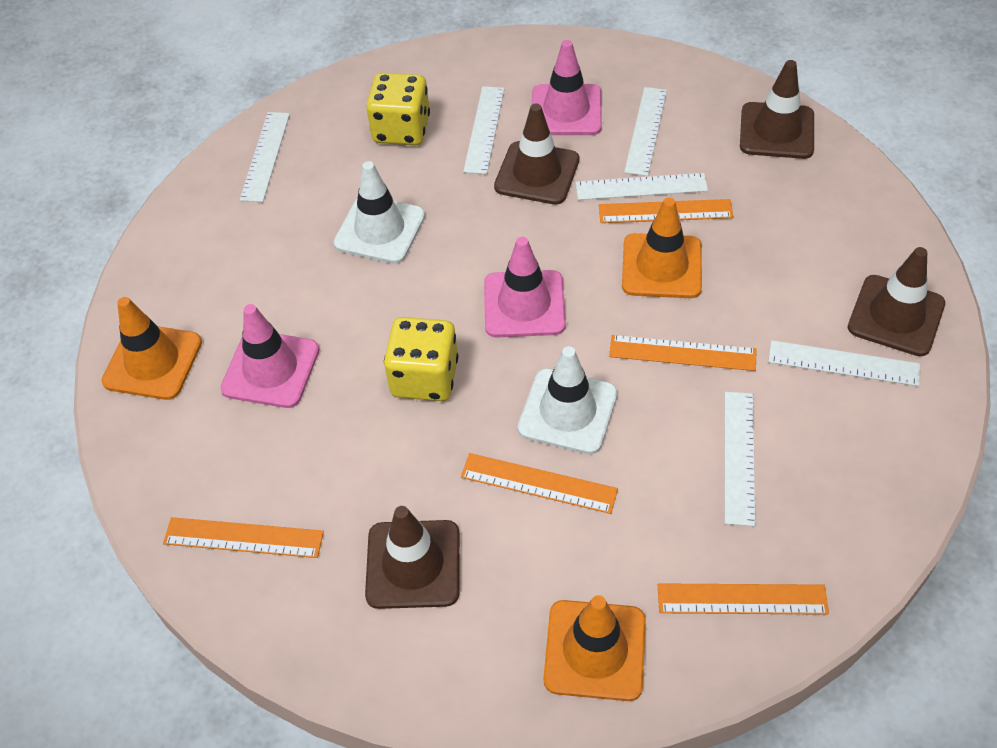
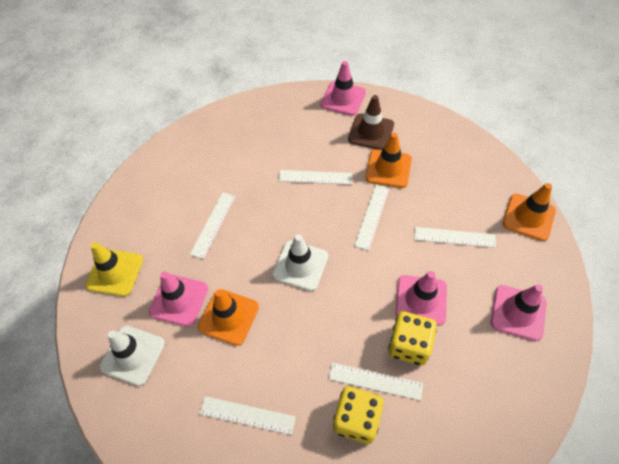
brown traffic cone: 4 -> 1
orange ruler: 5 -> 0
pink traffic cone: 3 -> 4
yellow traffic cone: 0 -> 1

